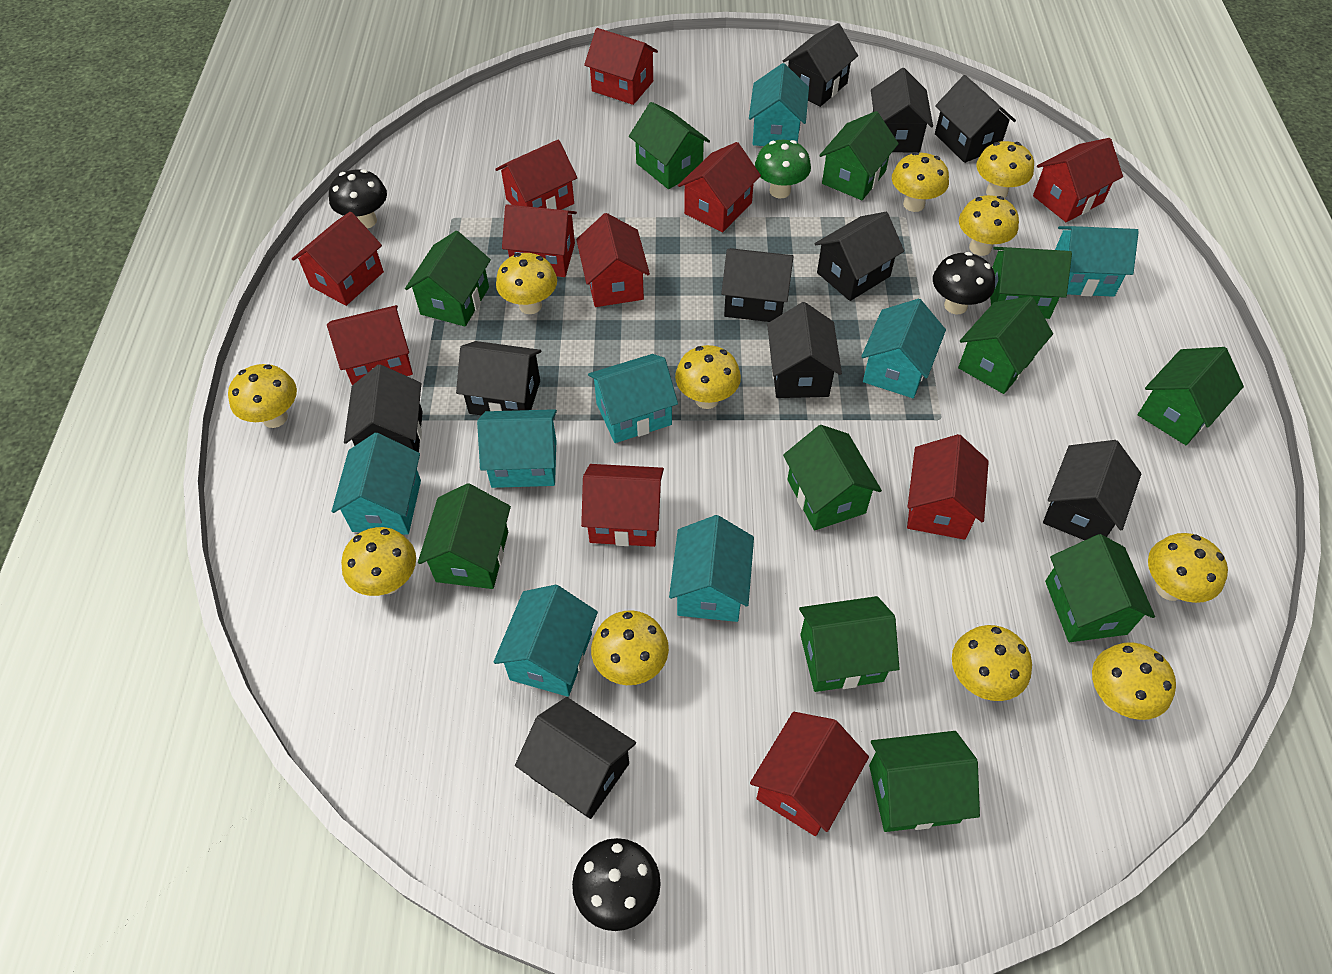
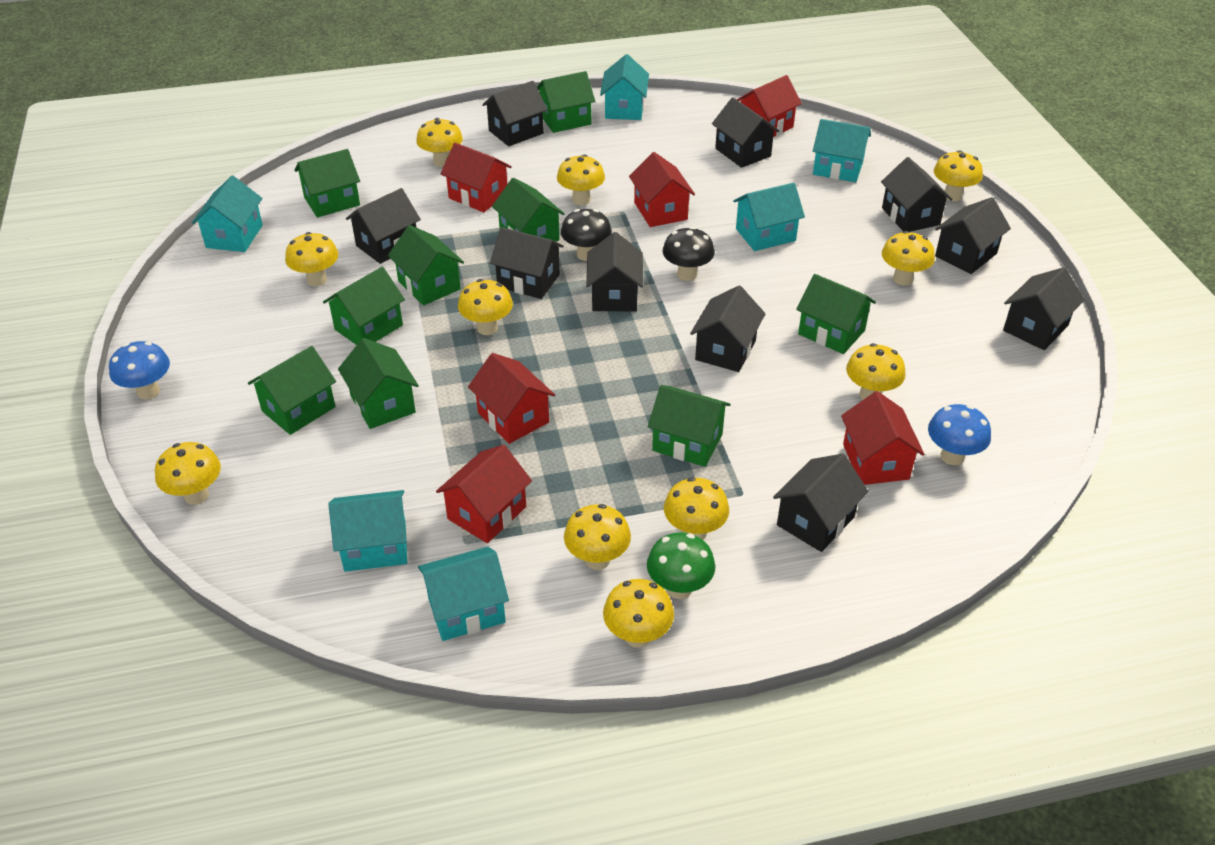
black mushroom: 3 -> 2
blue mushroom: 0 -> 2
green house: 11 -> 9
red house: 11 -> 6
turquoise house: 8 -> 6

